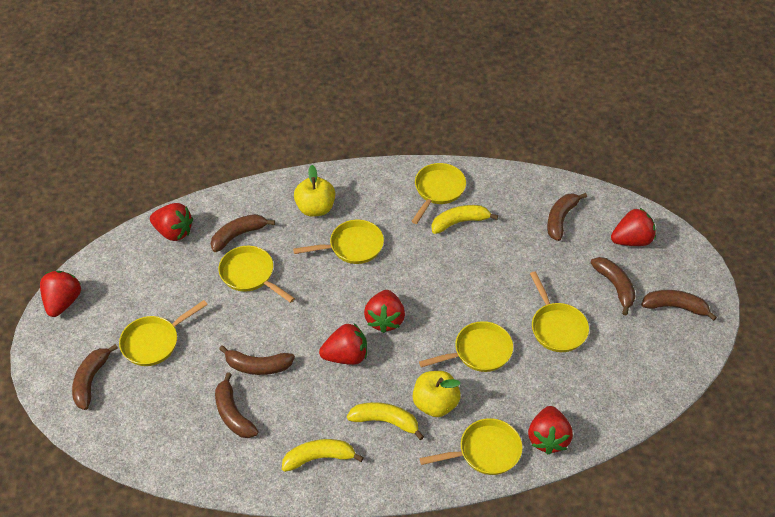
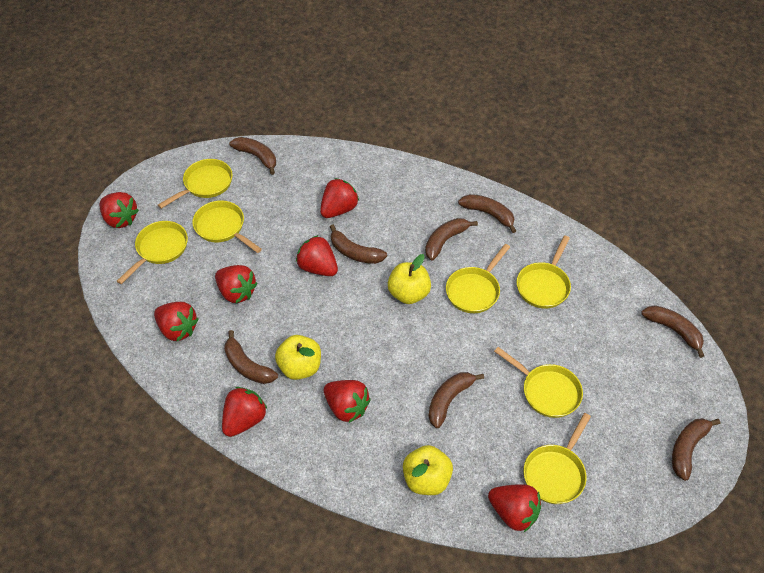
brown banana: 7 -> 8
red strawberry: 6 -> 8
yellow apple: 2 -> 3
yellow banana: 3 -> 0

